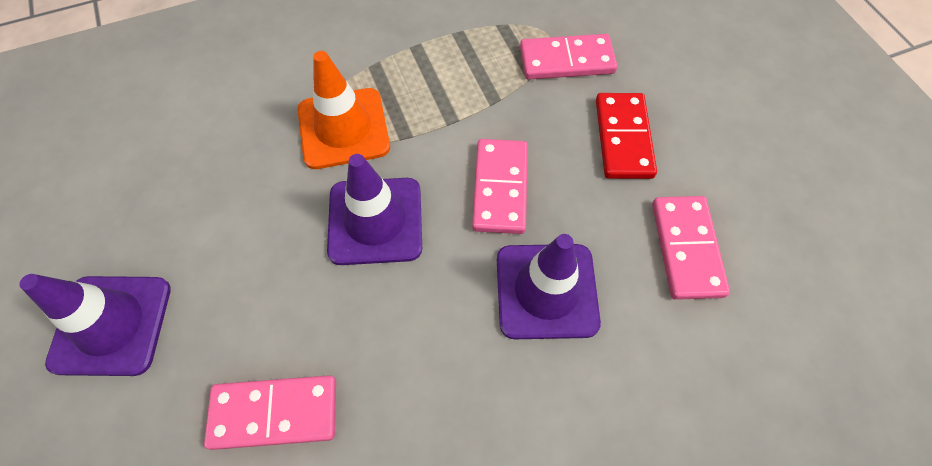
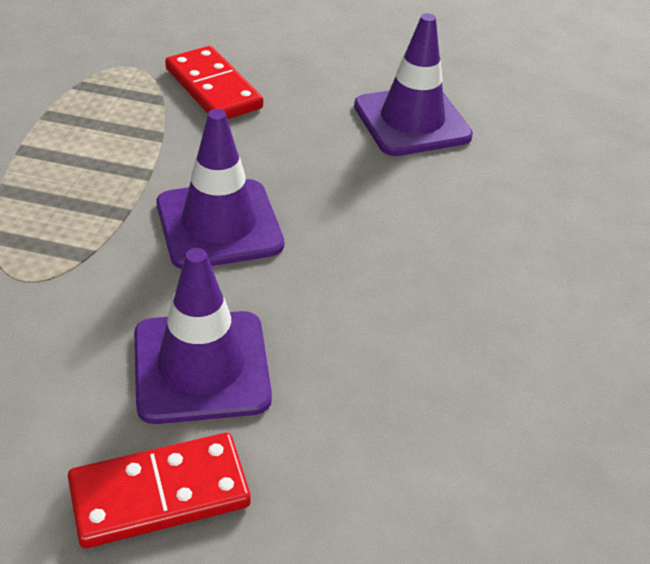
orange traffic cone: 1 -> 0
pink domino: 4 -> 0
red domino: 1 -> 2

